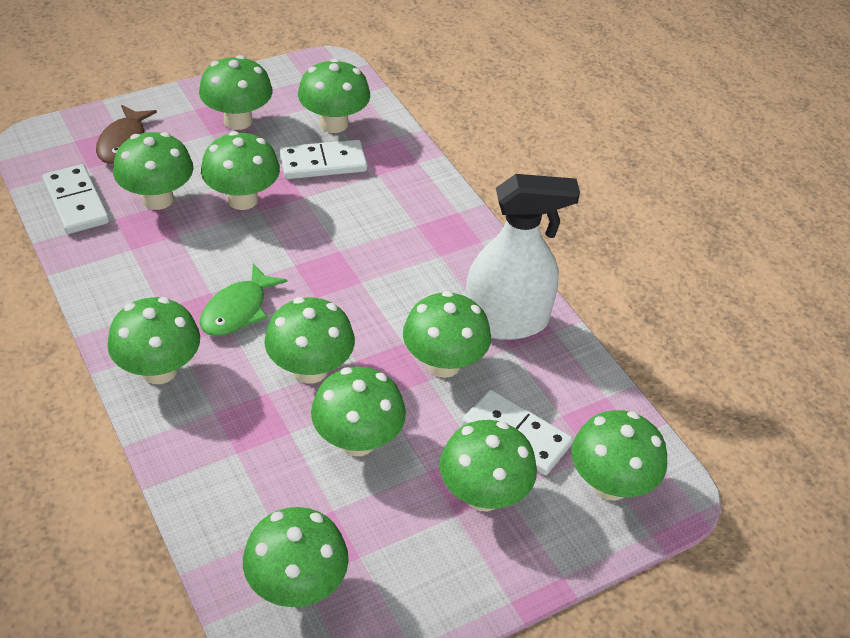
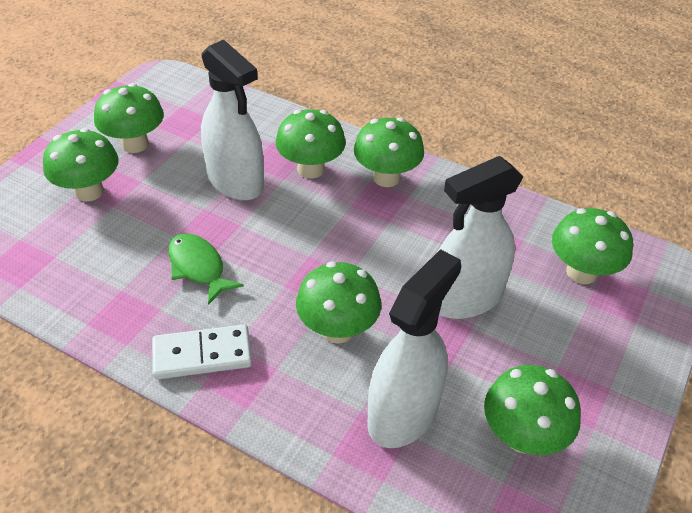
brown fish: 1 -> 0
green mushroom: 11 -> 7
white domino: 3 -> 1
white spray bottle: 1 -> 3

